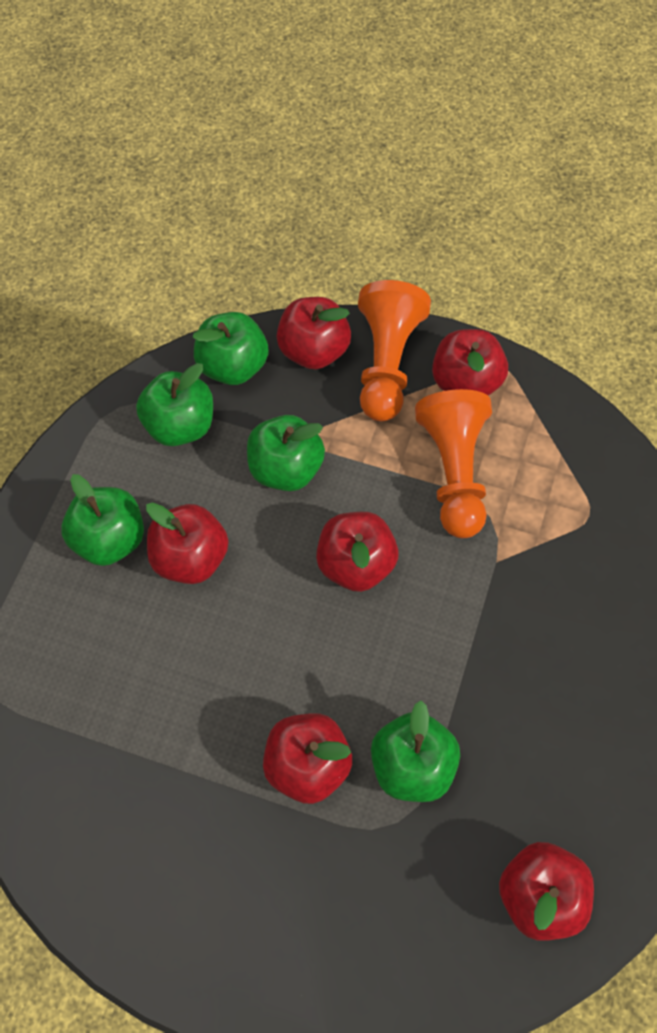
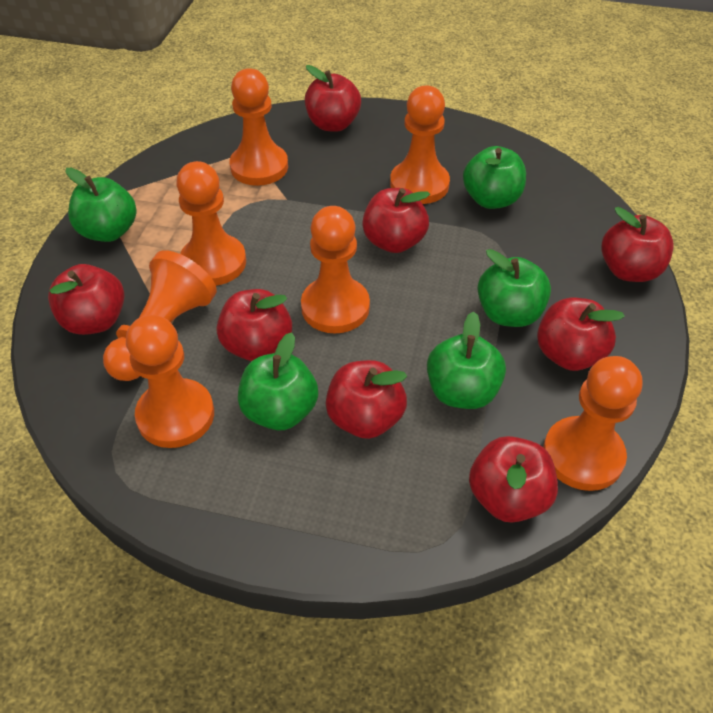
orange pawn: 2 -> 7
red apple: 6 -> 8

